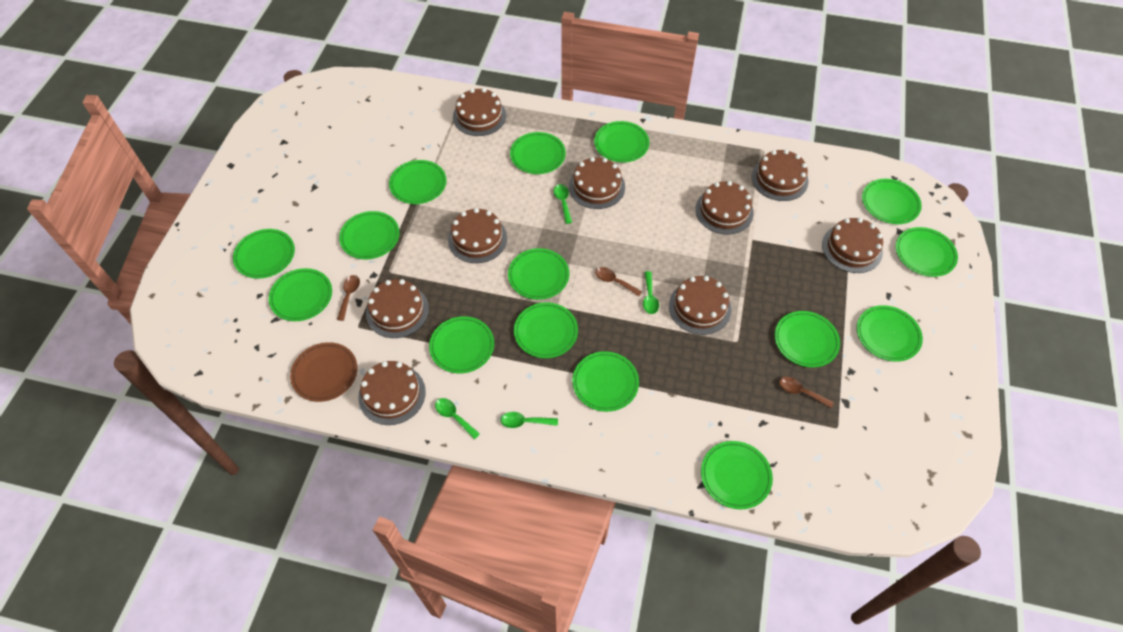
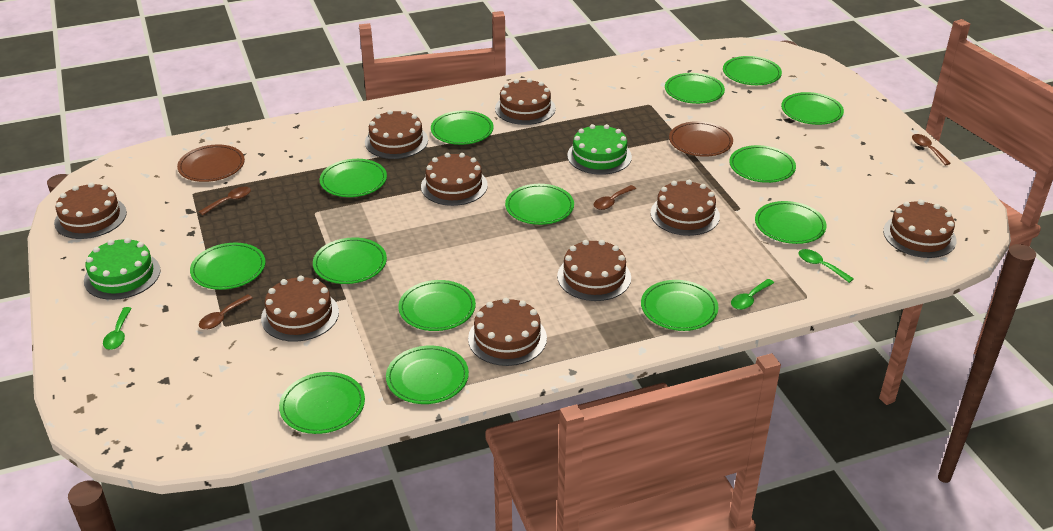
brown plate: 1 -> 2
brown spoon: 3 -> 4
green cake: 0 -> 2
green plate: 15 -> 14
green spoon: 4 -> 3

